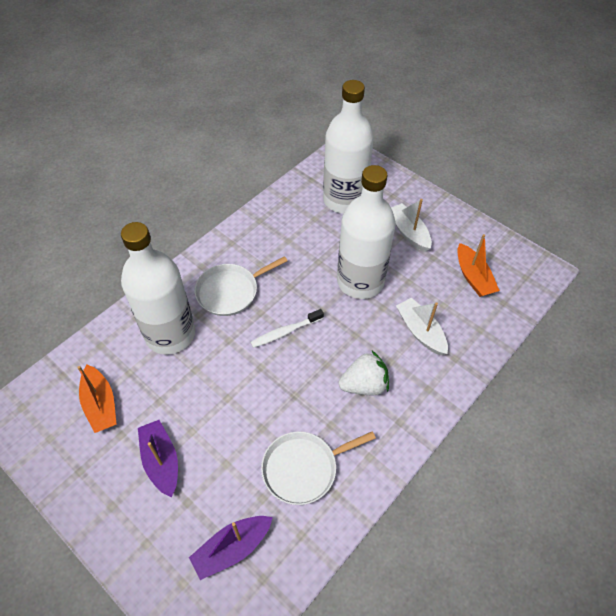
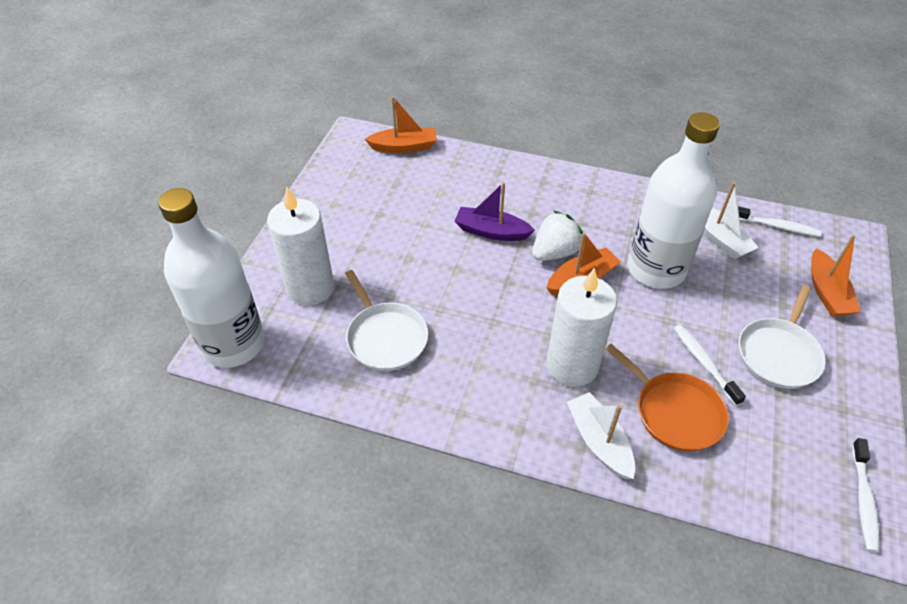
orange boat: 2 -> 3
orange pan: 0 -> 1
purple boat: 2 -> 1
white bottle: 3 -> 2
white candle: 0 -> 2
white toothbrush: 1 -> 3

